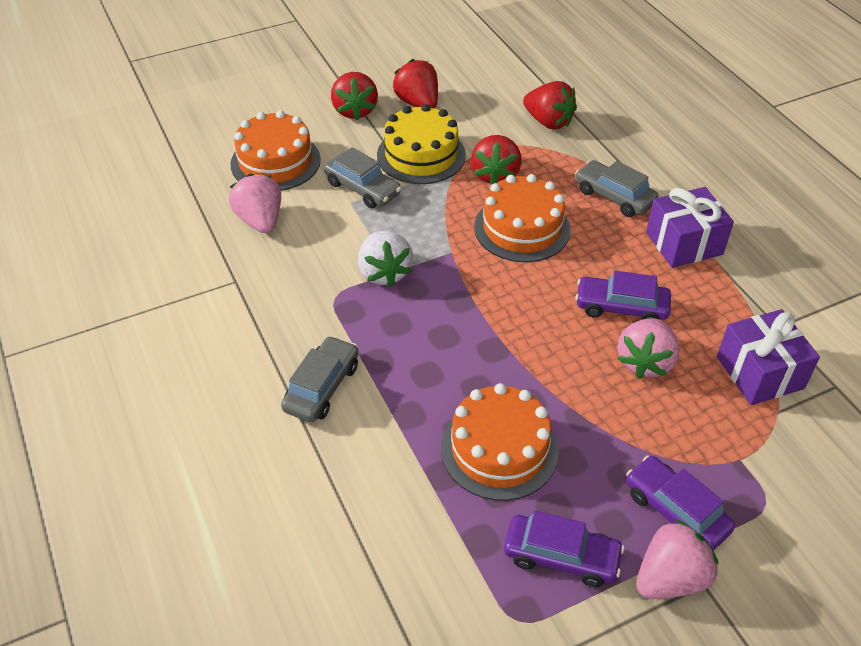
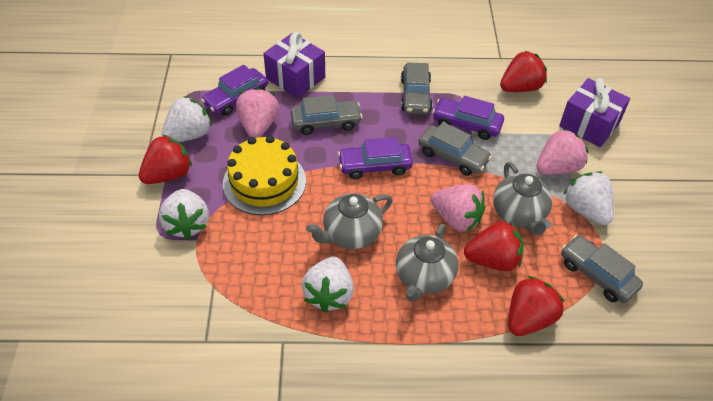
grey car: 3 -> 4
grey teapot: 0 -> 3
orange cake: 3 -> 0
white strawberry: 1 -> 4

